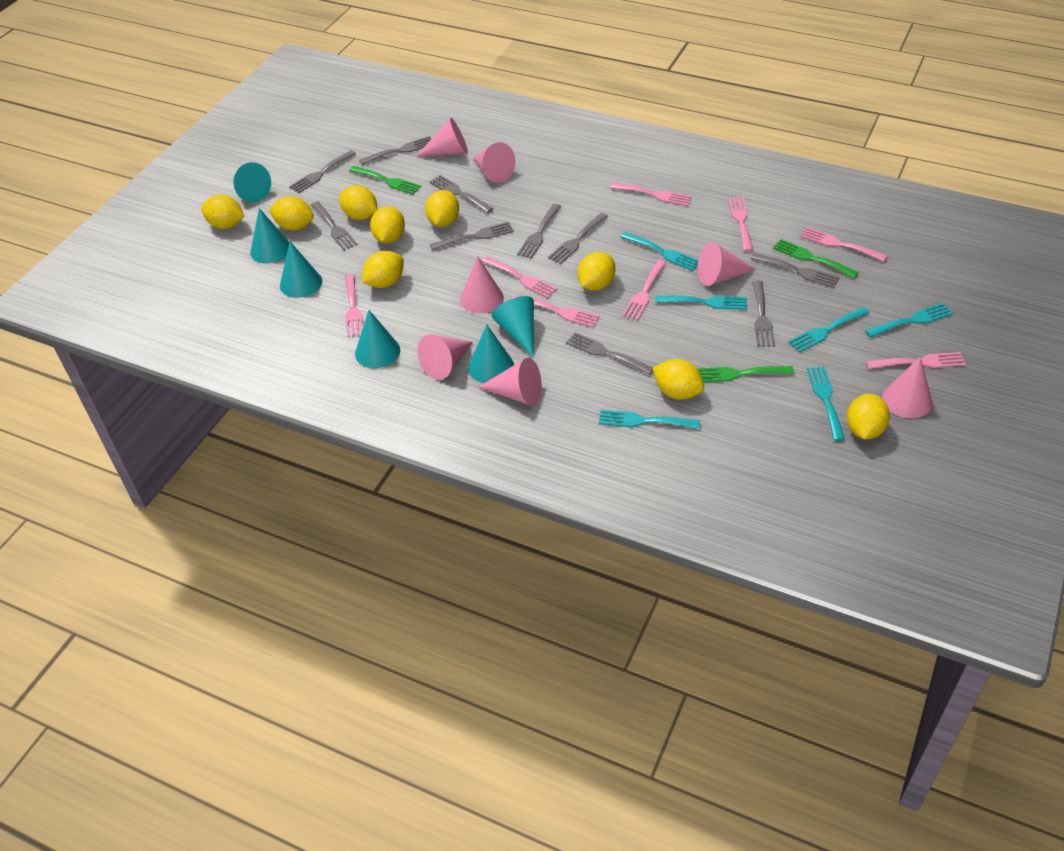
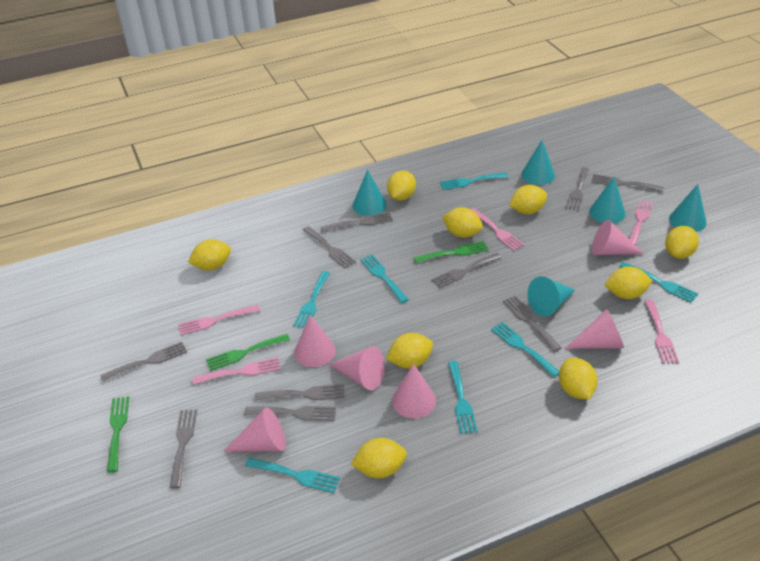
pink cone: 7 -> 6
pink fork: 8 -> 5
turquoise cone: 6 -> 5
turquoise fork: 6 -> 7

